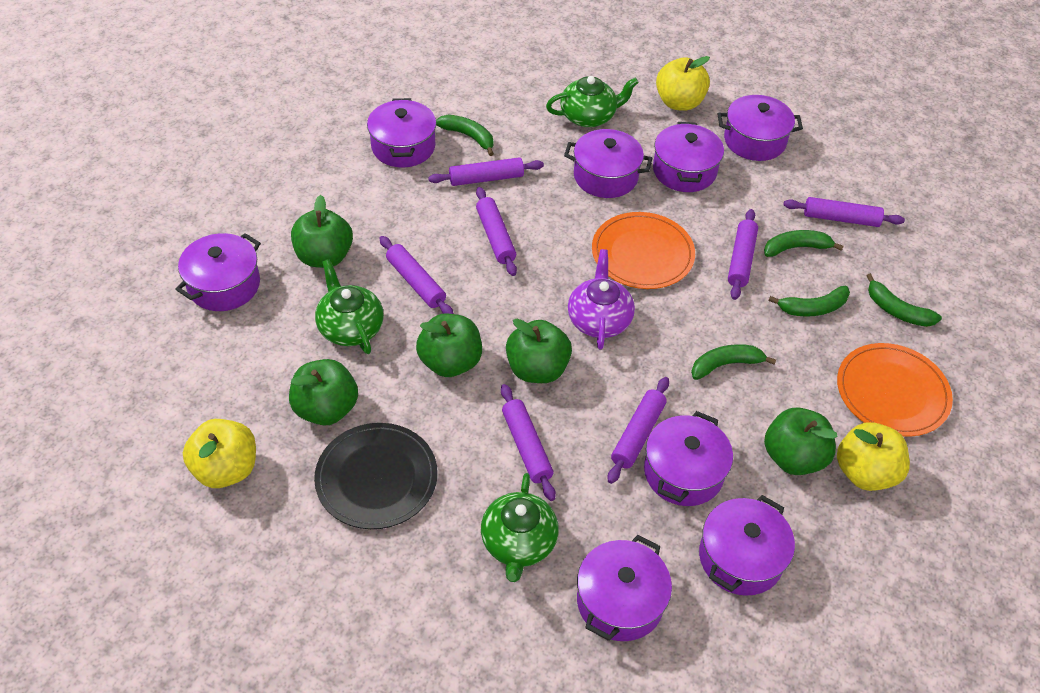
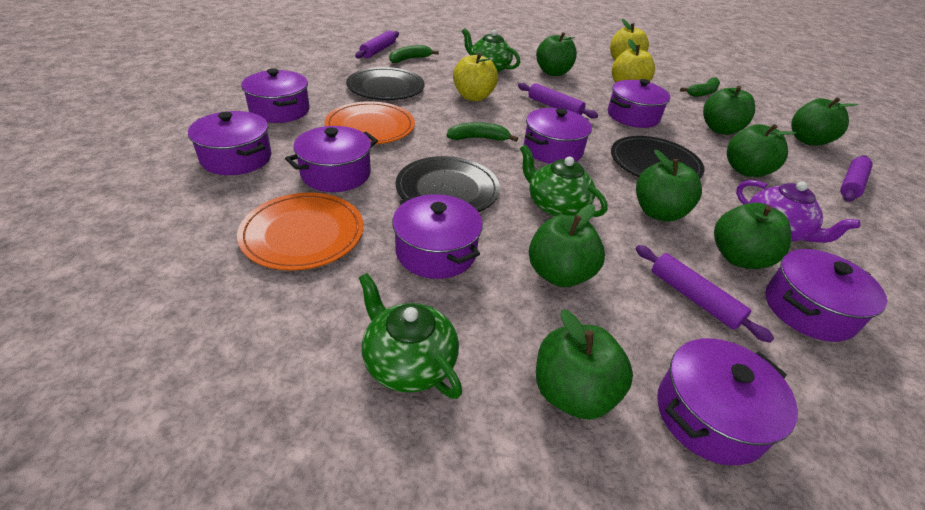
black plate: 1 -> 3
green apple: 5 -> 8
green banana: 5 -> 3
purple rolling pin: 7 -> 4

